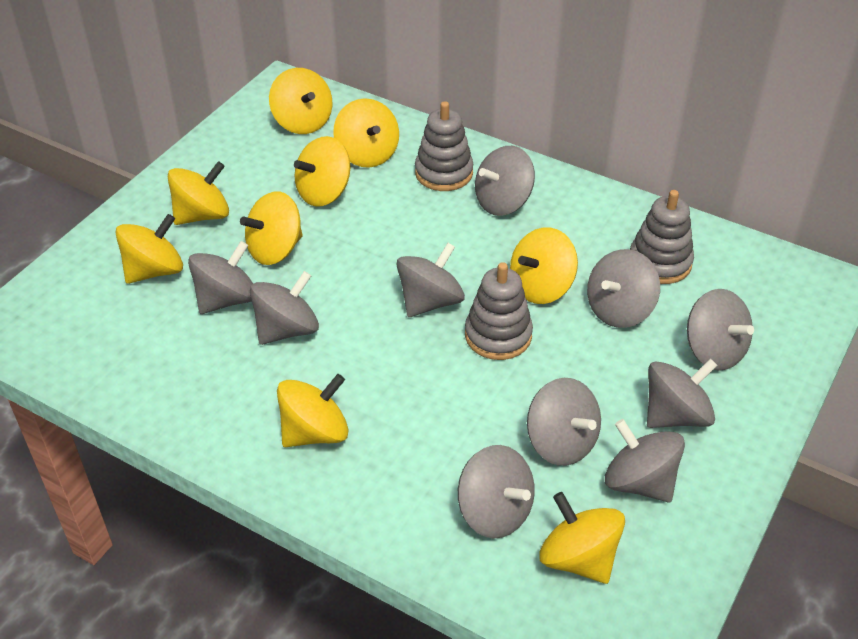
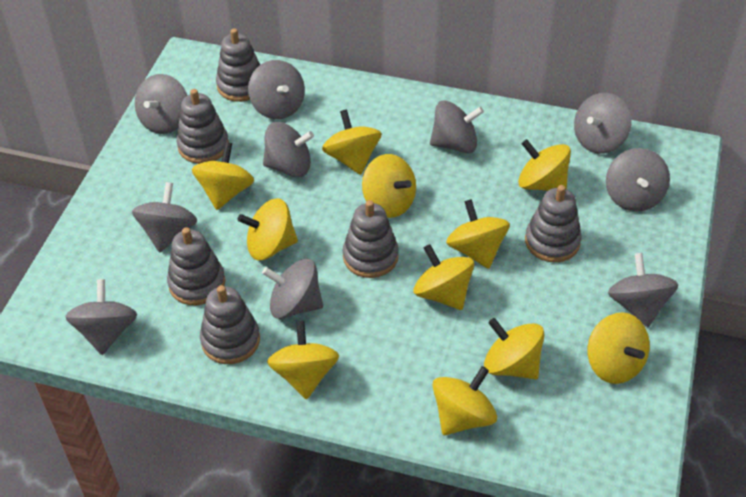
grey stacking toy: 3 -> 6
yellow spinning top: 9 -> 11

